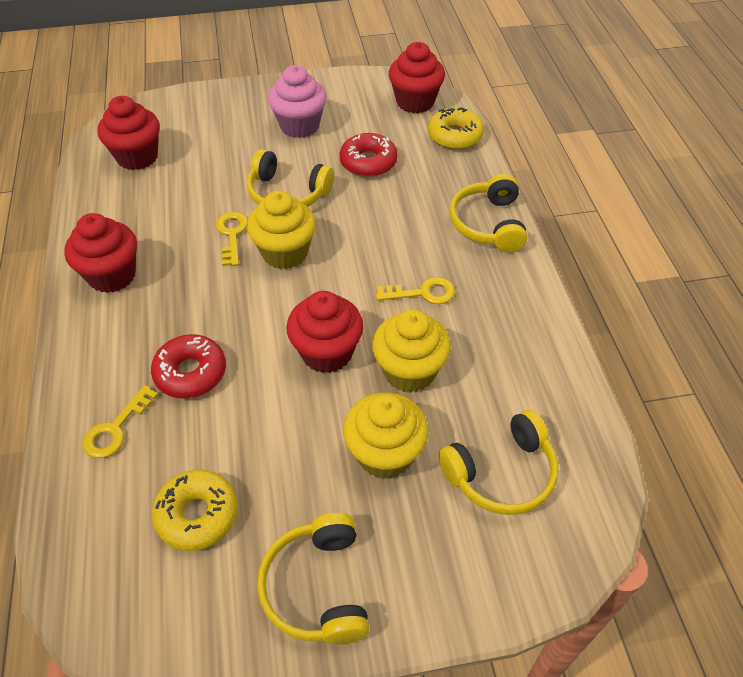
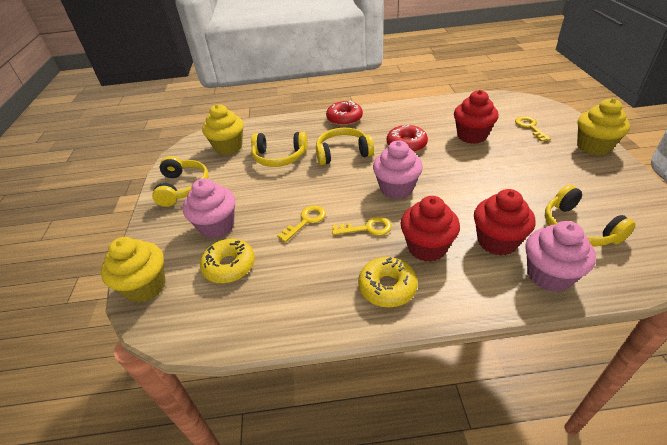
pink cupcake: 1 -> 3
red cupcake: 4 -> 3

